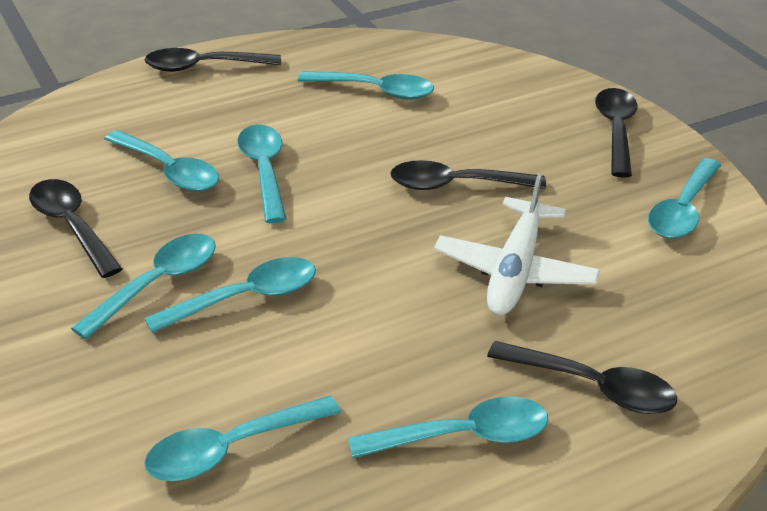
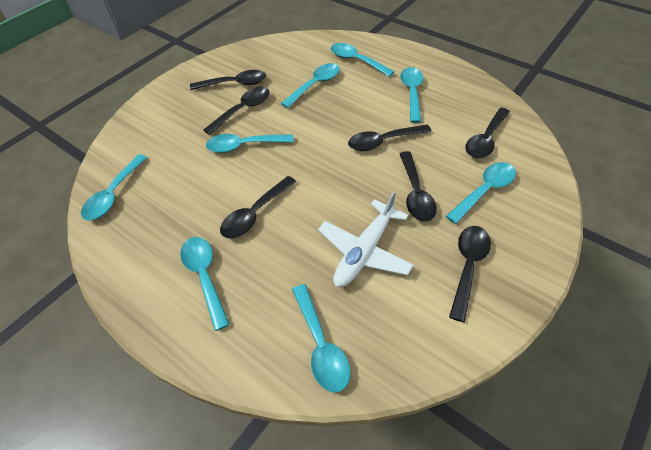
black spoon: 5 -> 7

